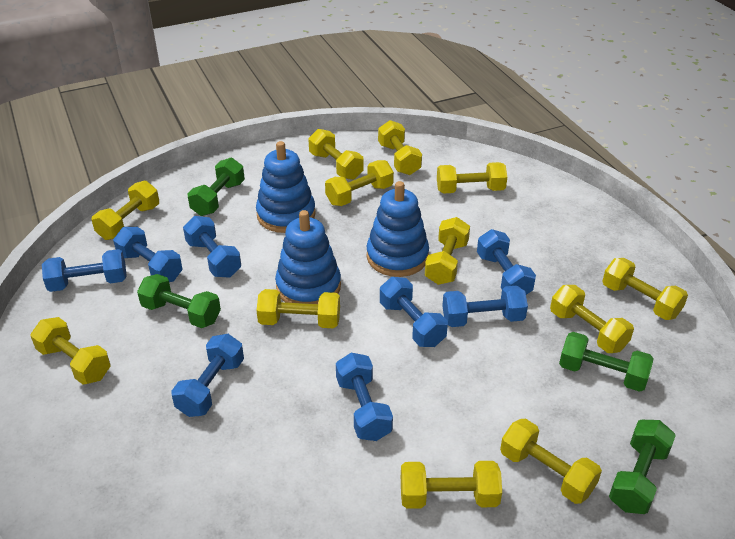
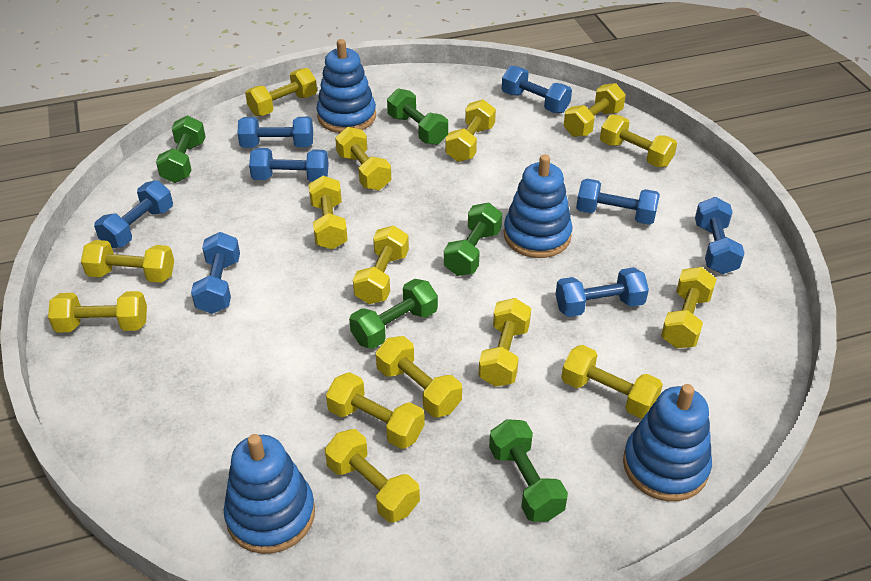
blue stacking toy: 3 -> 4
green dumbbell: 4 -> 5
yellow dumbbell: 12 -> 15

